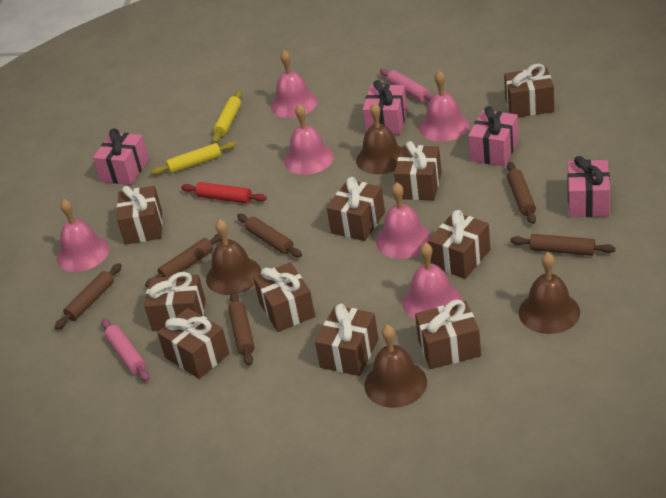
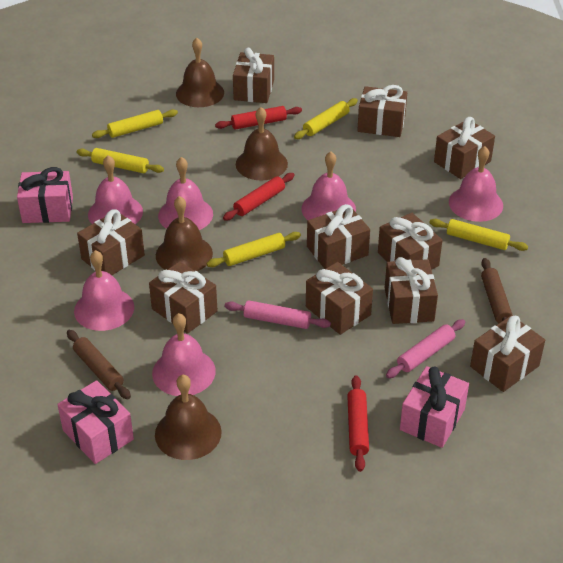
brown rolling pin: 6 -> 2
pink gift: 4 -> 3
red rolling pin: 1 -> 3
yellow rolling pin: 2 -> 5

